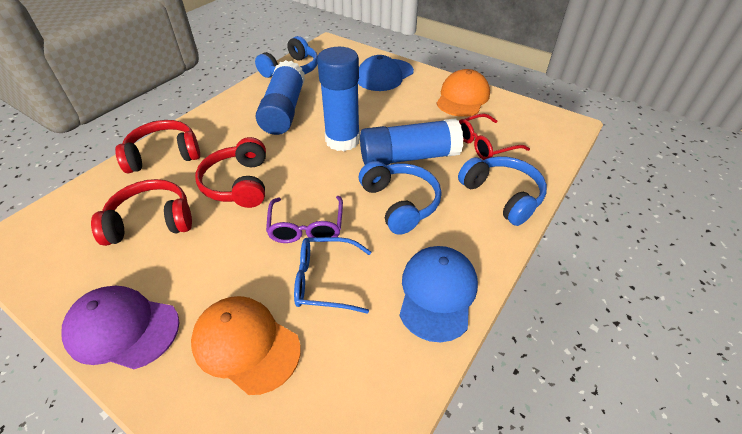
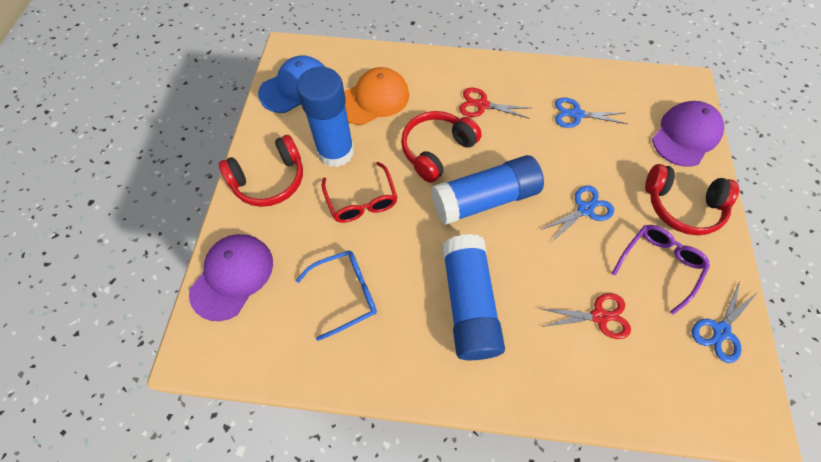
blue cap: 2 -> 1
blue headphones: 3 -> 0
blue scissors: 0 -> 3
orange cap: 2 -> 1
purple cap: 1 -> 2
red scissors: 0 -> 2

